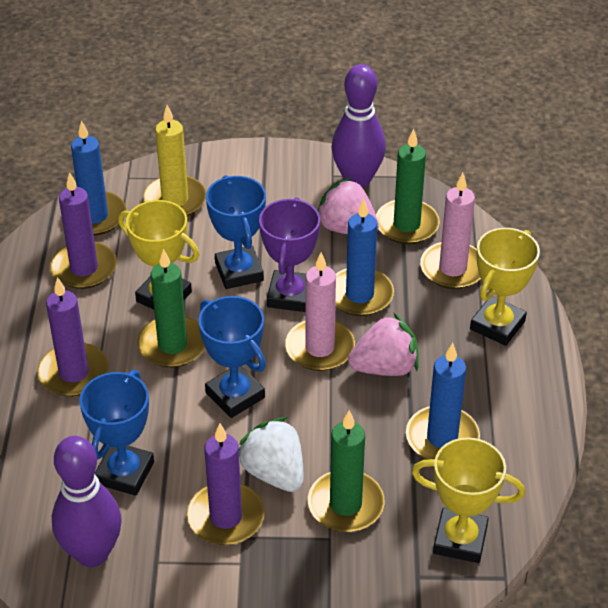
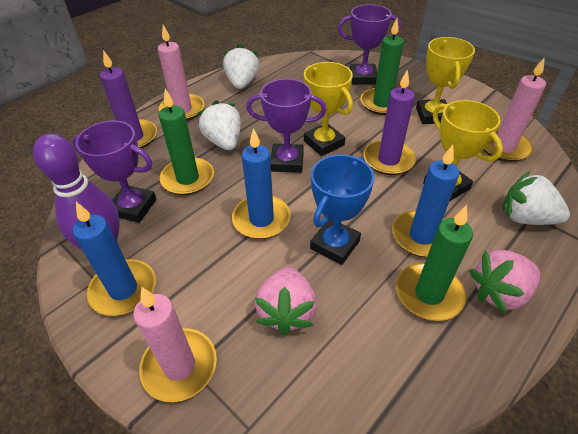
blue trophy: 3 -> 1
pink candle: 2 -> 3
purple bowling pin: 2 -> 1
purple candle: 3 -> 2
purple trophy: 1 -> 3
white strawberry: 1 -> 3
yellow candle: 1 -> 0

